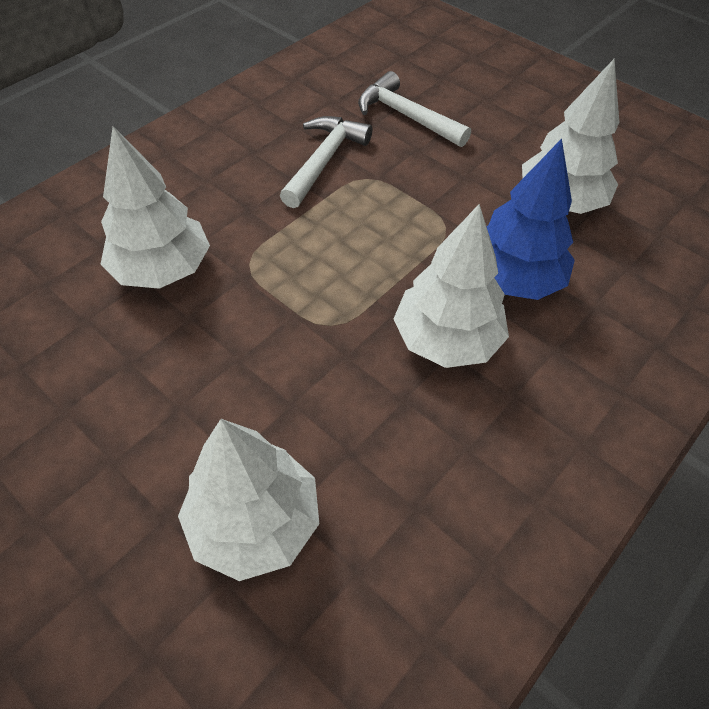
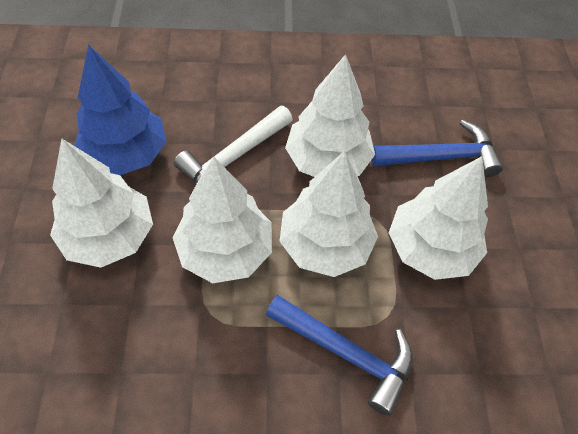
blue hammer: 0 -> 2
white hammer: 2 -> 1
white tree: 4 -> 5

